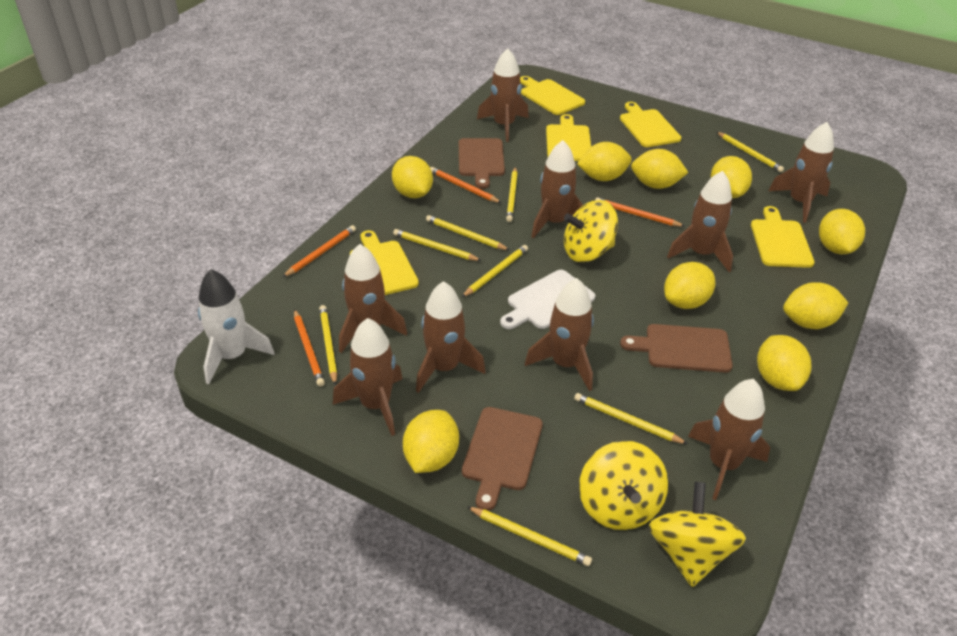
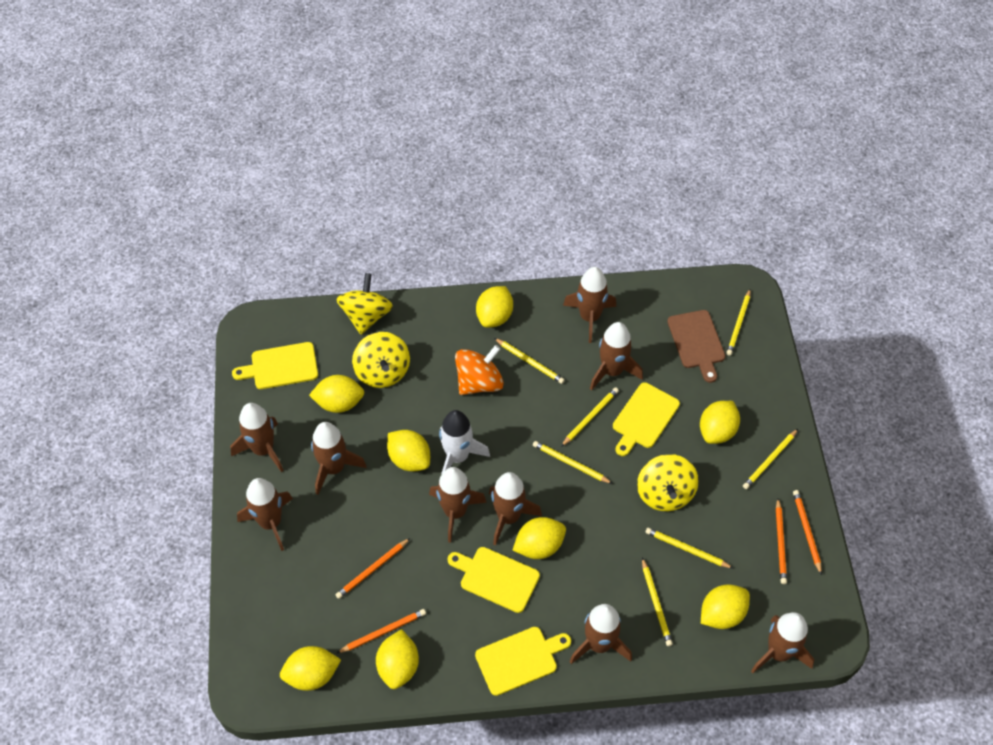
brown cutting board: 3 -> 1
orange spinning top: 0 -> 1
white cutting board: 1 -> 0
yellow cutting board: 5 -> 4
yellow lemon: 9 -> 8
yellow pencil: 8 -> 7

